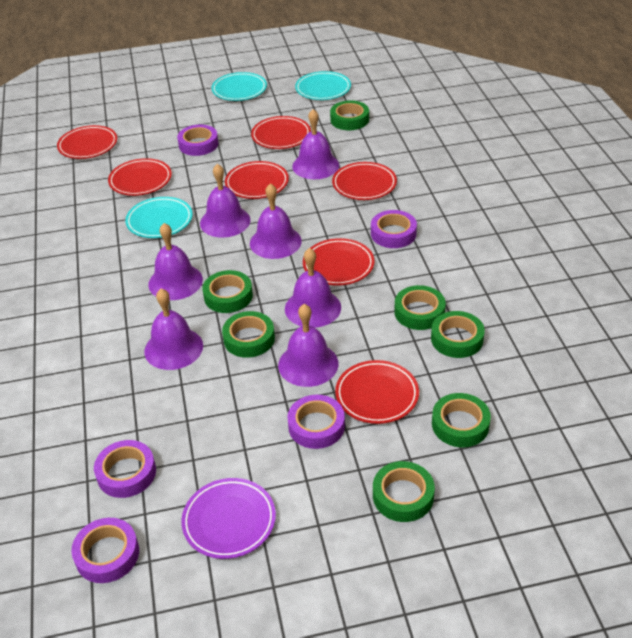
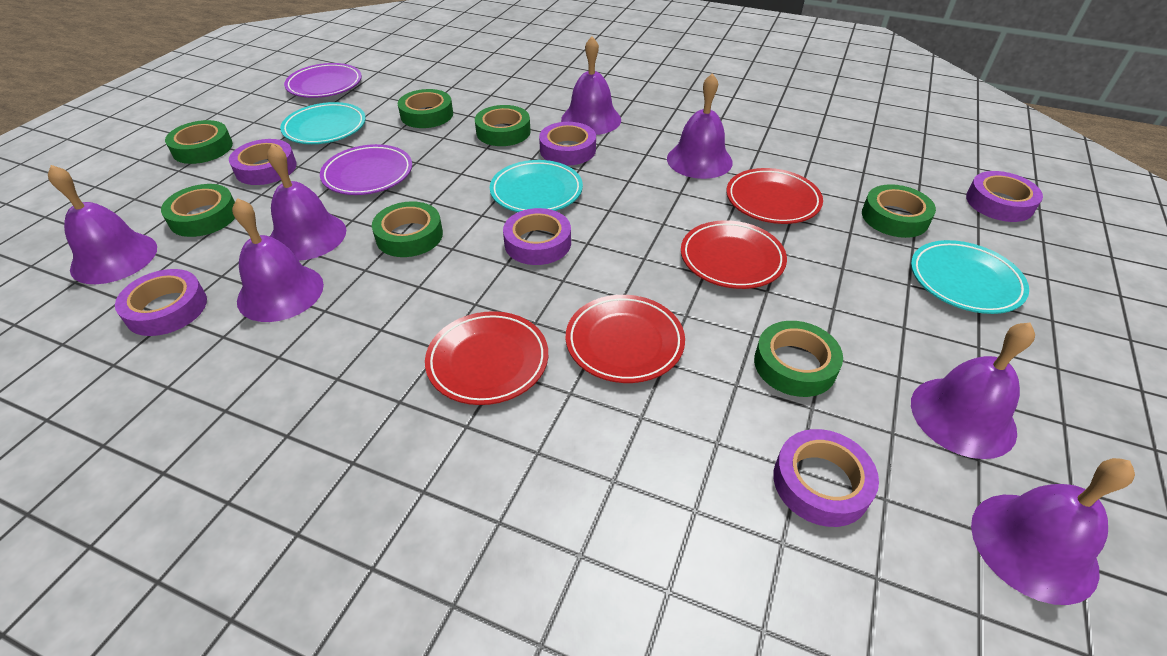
purple plate: 1 -> 2
purple tape: 5 -> 6
red plate: 7 -> 4

